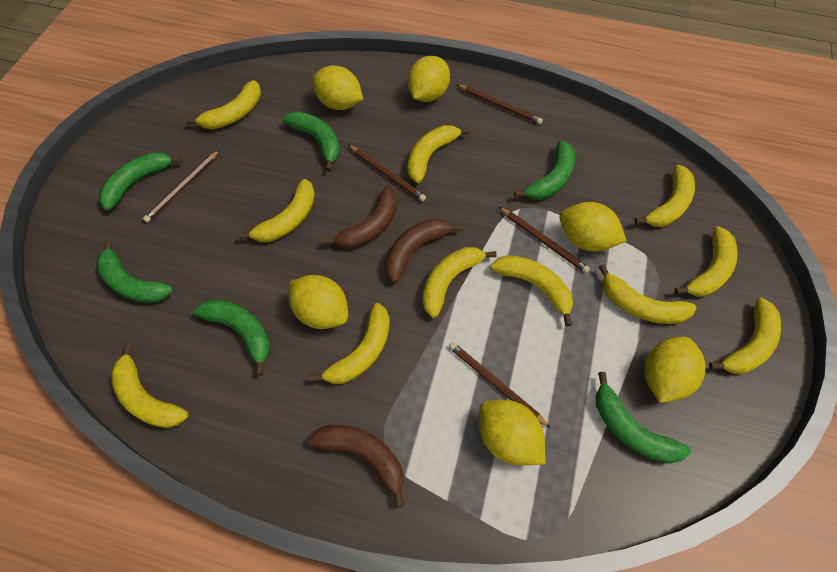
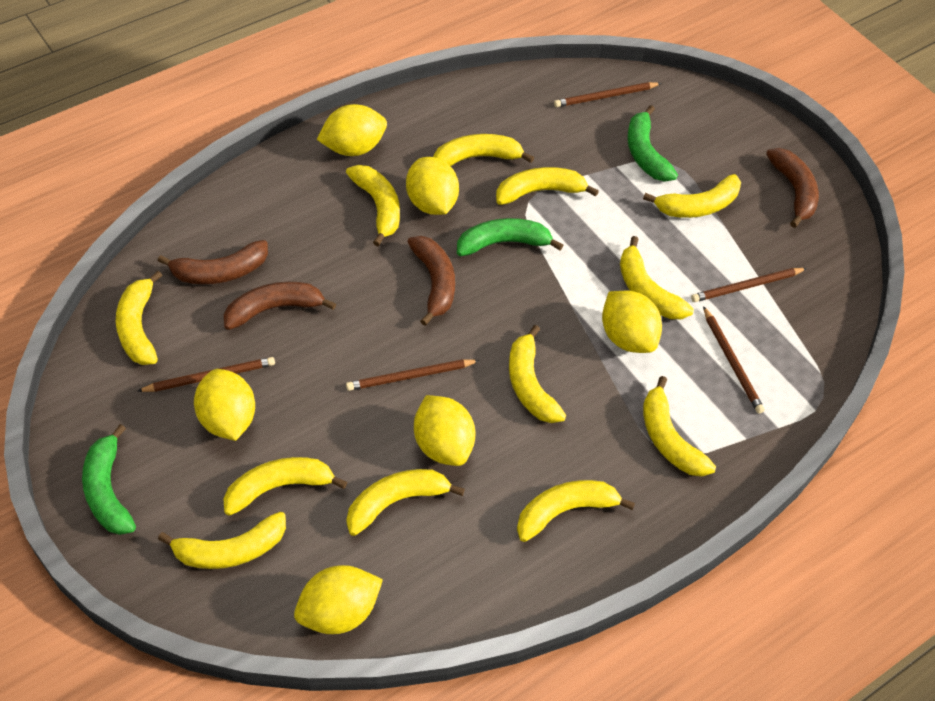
brown banana: 3 -> 4
green banana: 6 -> 3
yellow banana: 11 -> 12

